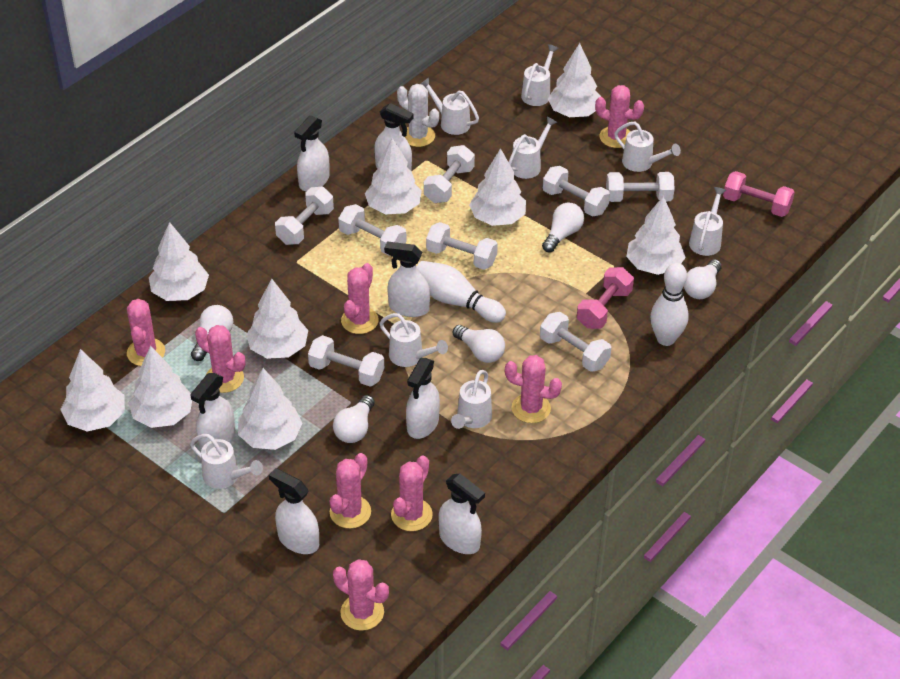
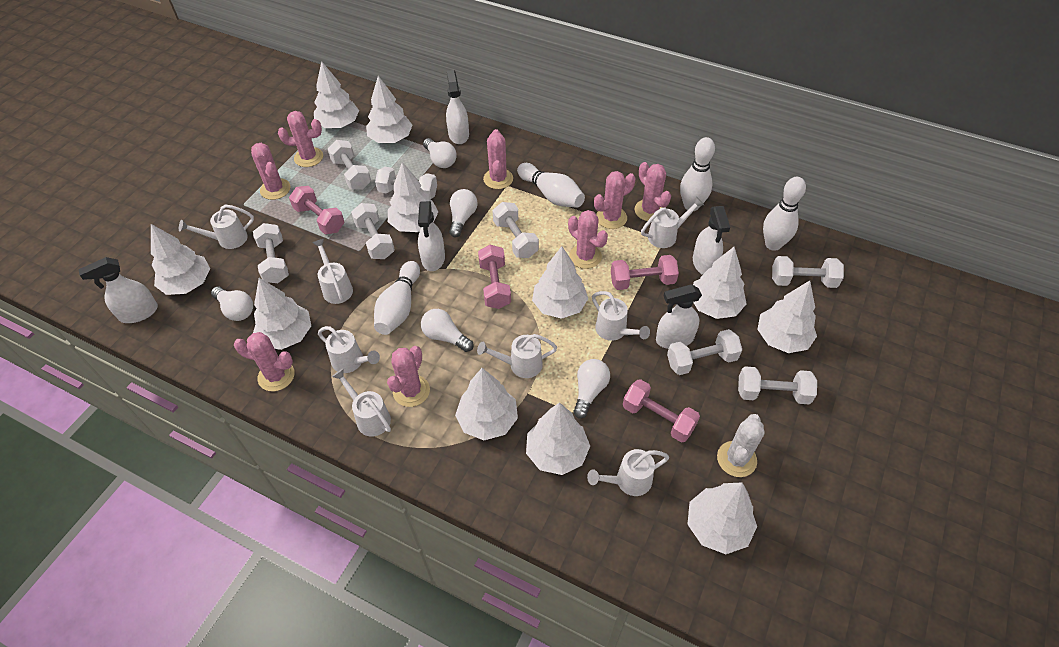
pink dumbbell: 2 -> 4
white bowling pin: 2 -> 4
white spray bottle: 7 -> 5
white tree: 9 -> 11

